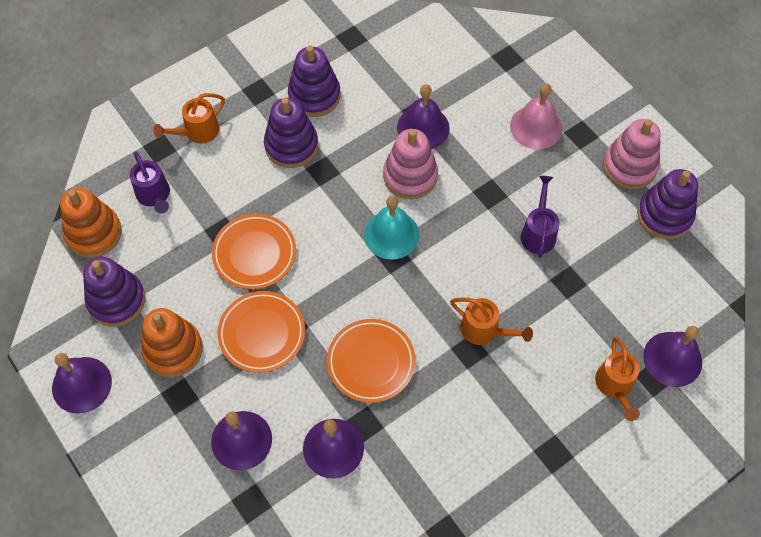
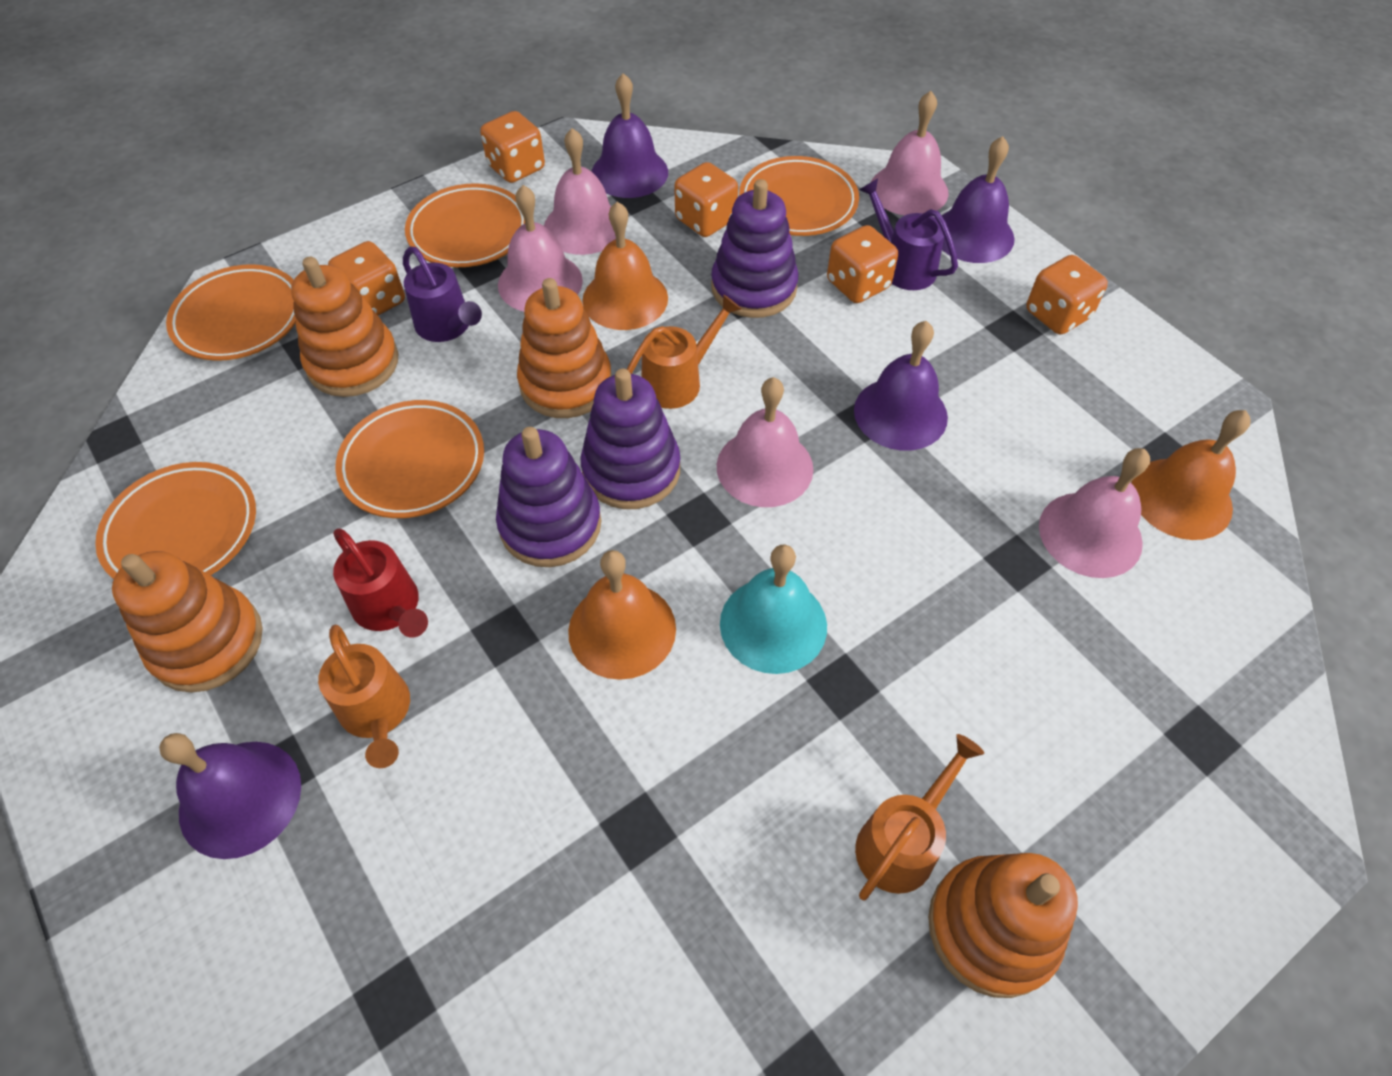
orange bell: 0 -> 3
orange dice: 0 -> 5
orange plate: 3 -> 5
orange stacking toy: 2 -> 4
pink bell: 1 -> 5
pink stacking toy: 2 -> 0
purple bell: 5 -> 4
purple stacking toy: 4 -> 3
red watering can: 0 -> 1

